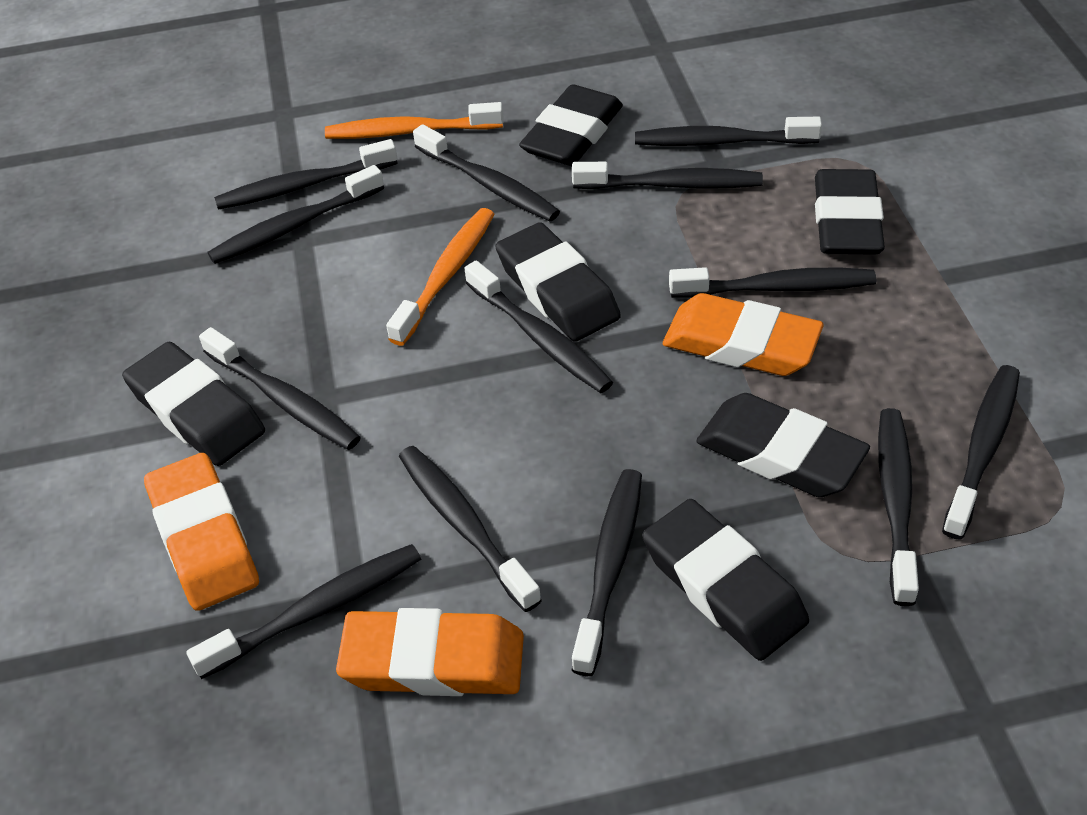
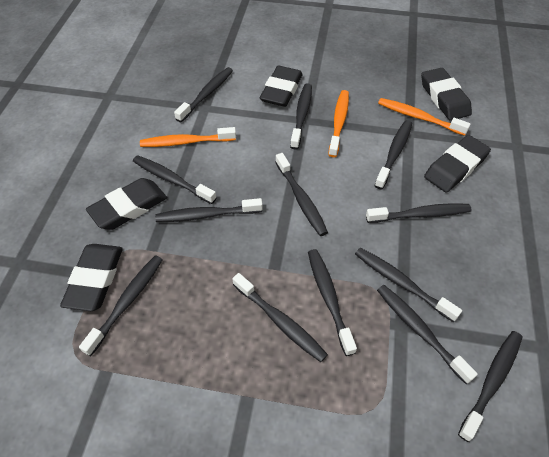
black eraser: 6 -> 5
orange eraser: 3 -> 0
orange toothbrush: 2 -> 3

